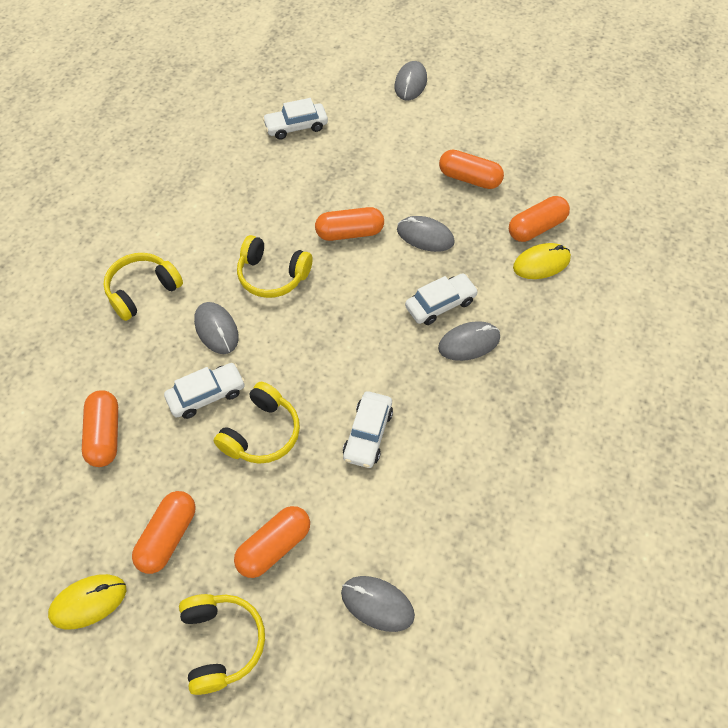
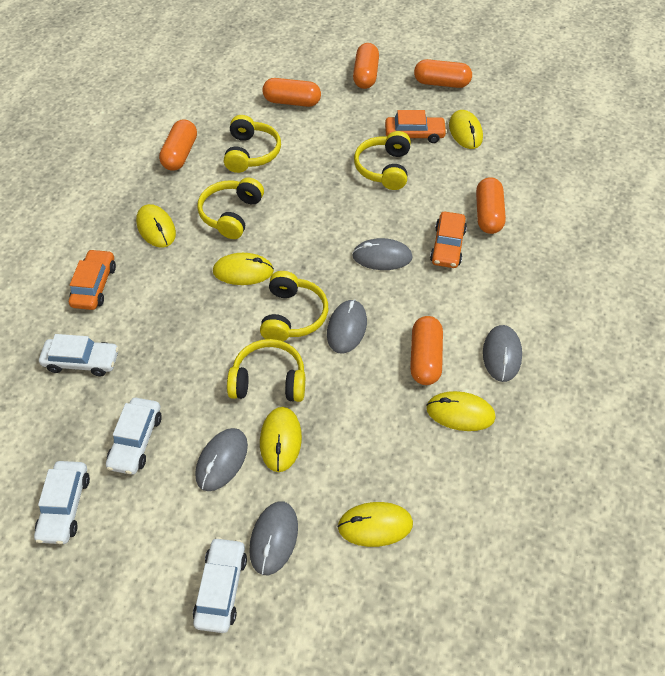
orange car: 0 -> 3
yellow headphones: 4 -> 5
yellow mouse: 2 -> 6

